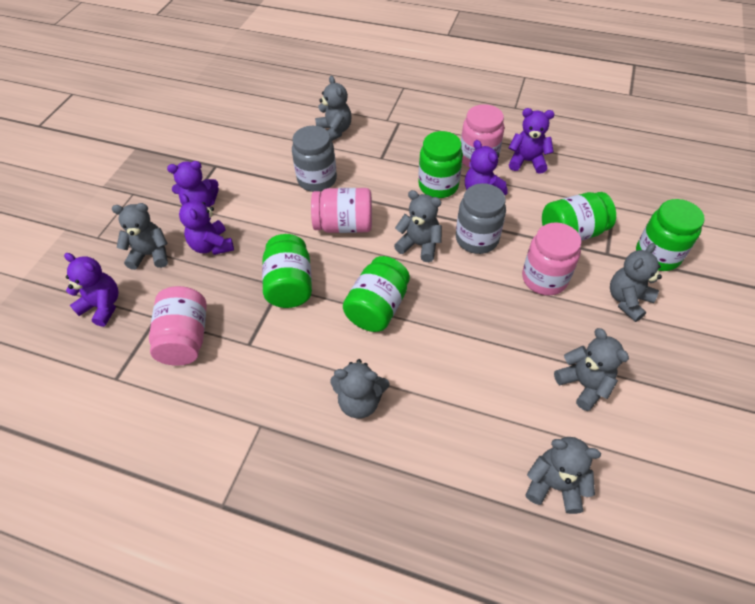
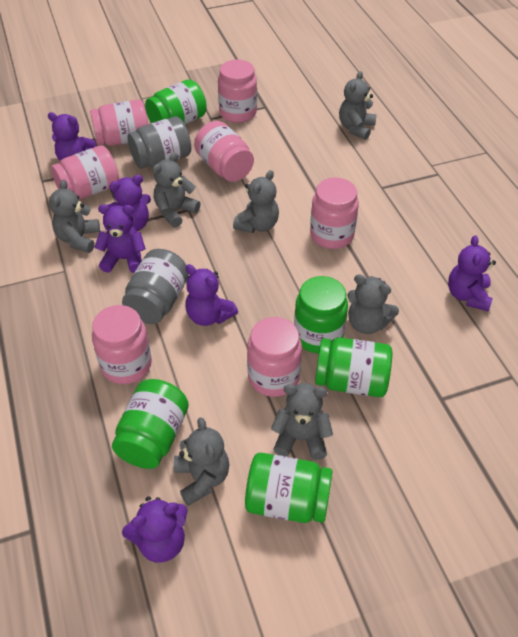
pink jar: 4 -> 7
purple teddy bear: 5 -> 6

